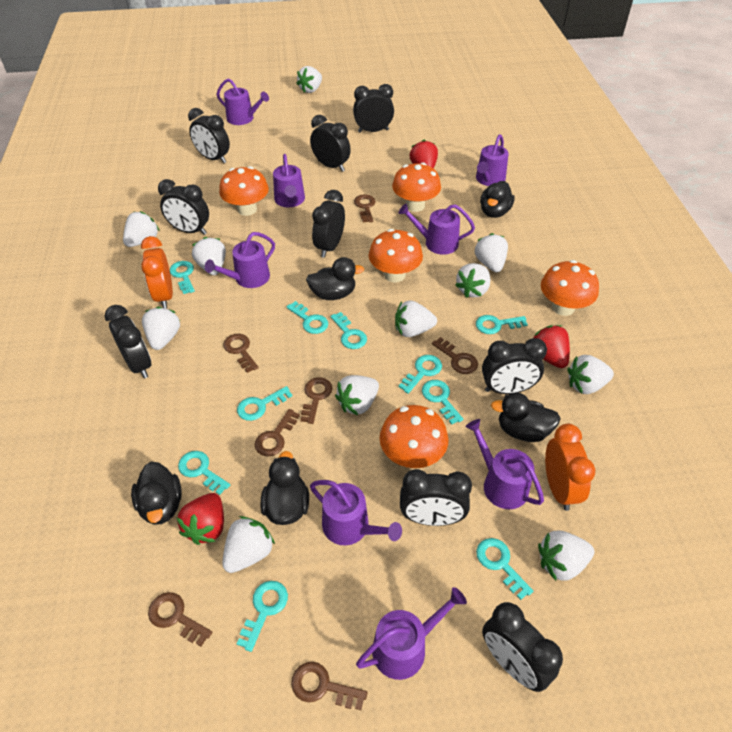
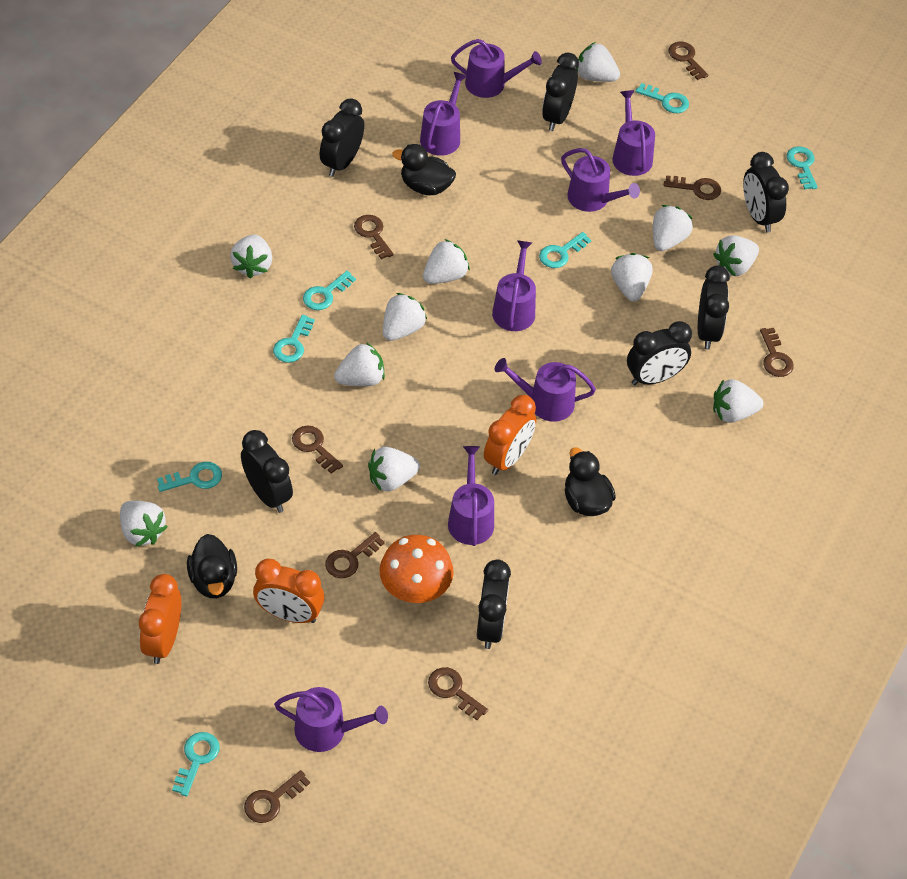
black clock: 9 -> 7
black duck: 5 -> 3
brown key: 7 -> 8
orange clock: 2 -> 3
orange mushroom: 5 -> 1
red strawberry: 3 -> 0
turquoise key: 10 -> 7

